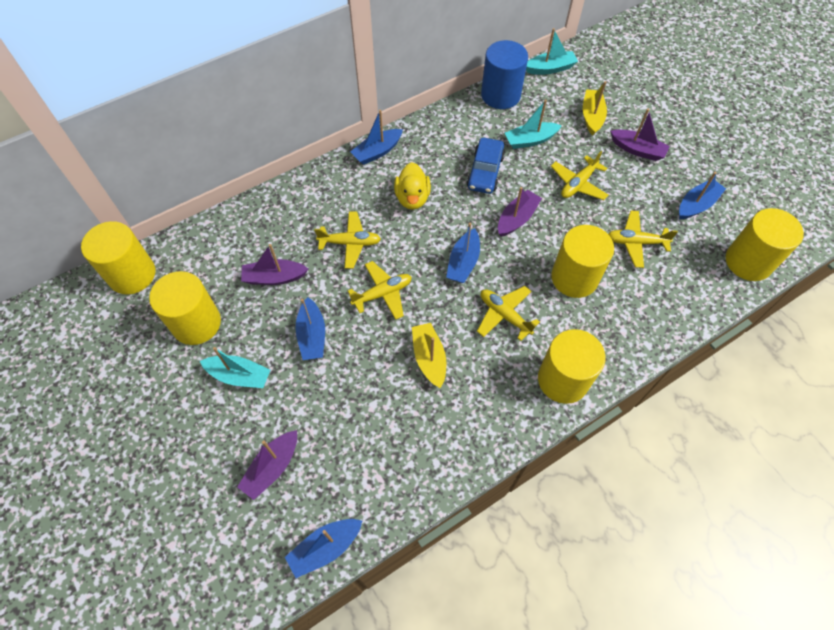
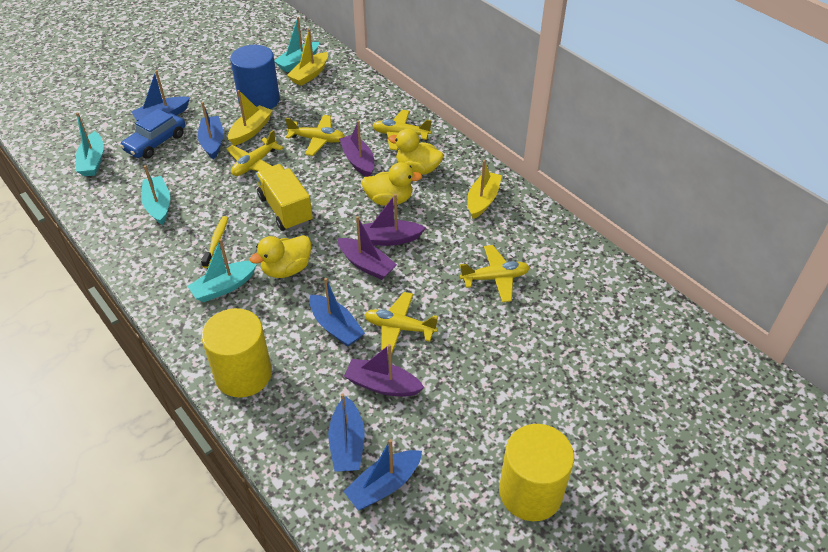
turquoise boat: 3 -> 4
yellow boat: 2 -> 3
yellow cylinder: 5 -> 2
yellow duck: 1 -> 3
yellow toothbrush: 0 -> 1
yellow truck: 0 -> 1

